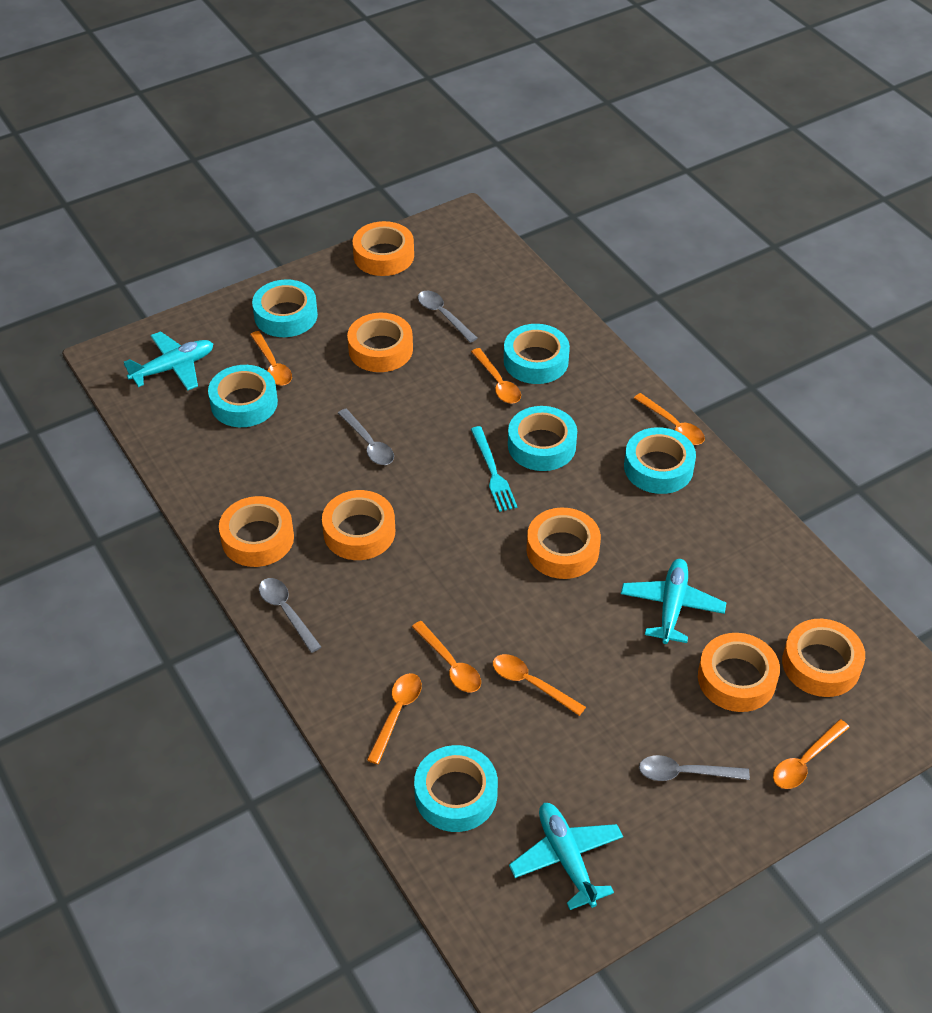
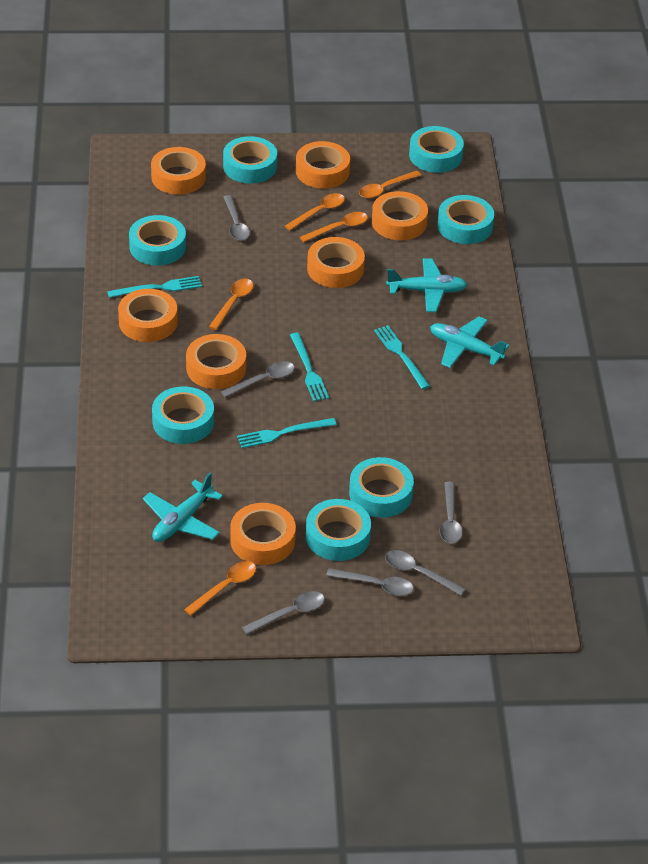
grey spoon: 4 -> 6
orange spoon: 7 -> 5
turquoise fork: 1 -> 4
turquoise tape: 6 -> 7

